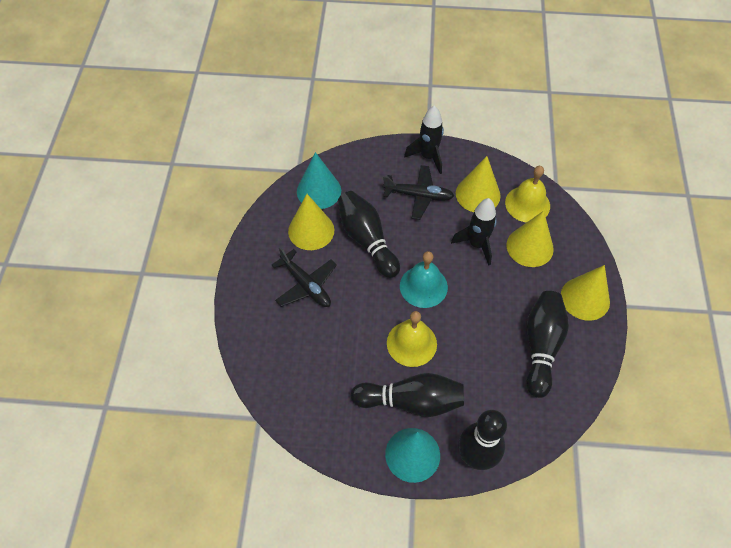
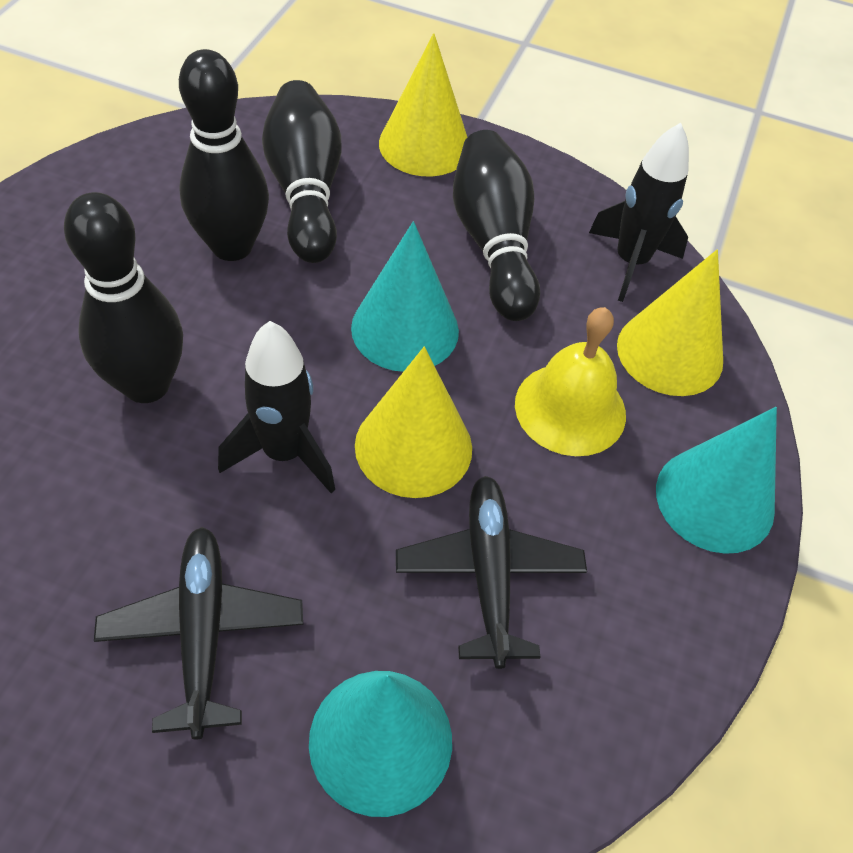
turquoise bell: 1 -> 0
turquoise cone: 2 -> 3
yellow bell: 2 -> 1
yellow cone: 4 -> 3

